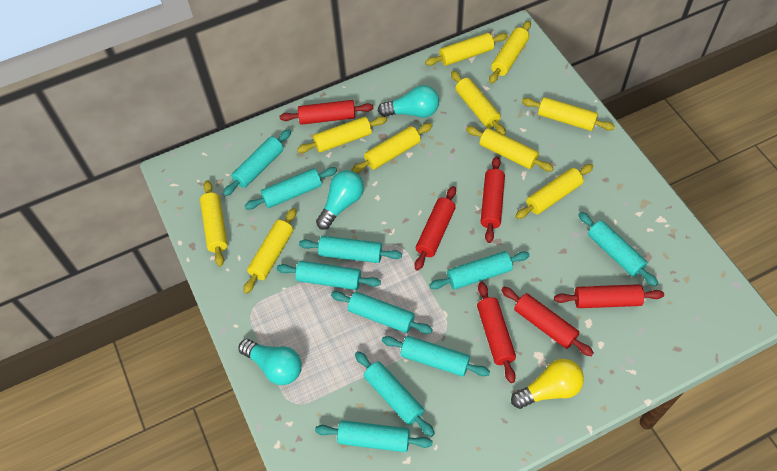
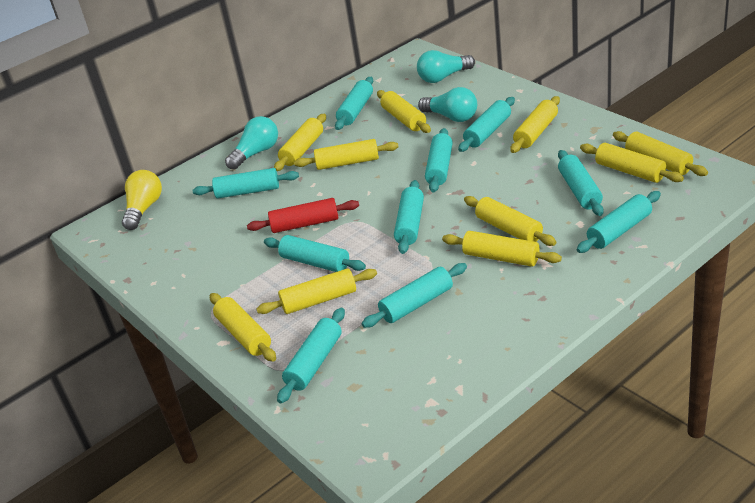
red rolling pin: 6 -> 1

